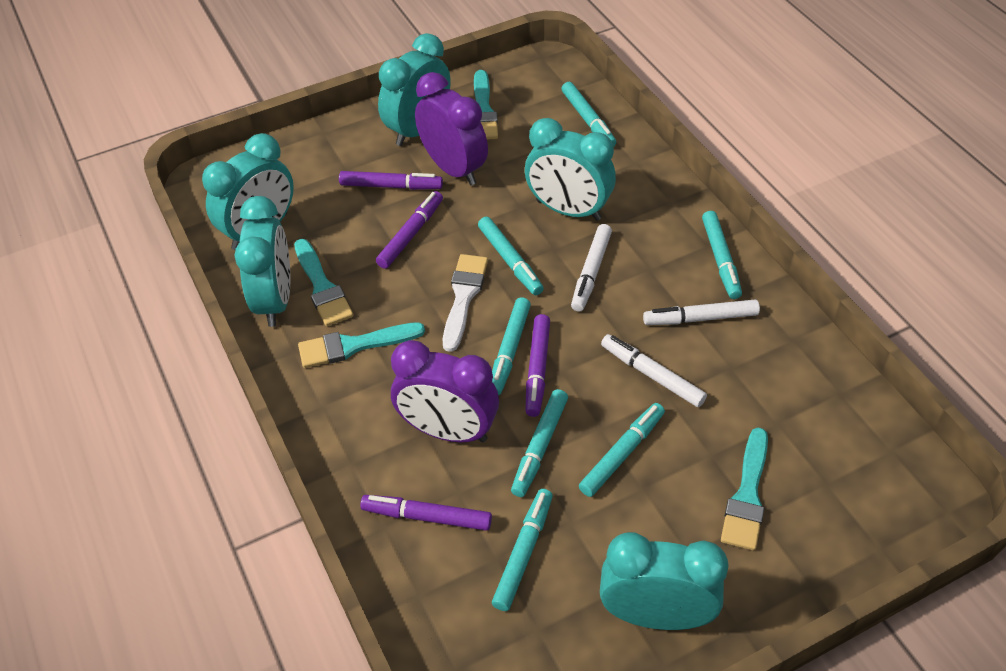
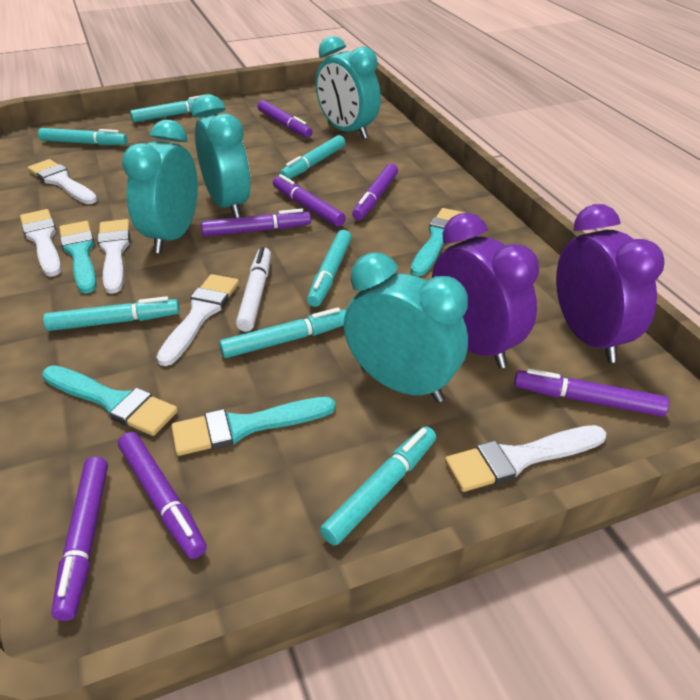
purple marker: 4 -> 7
turquoise clock: 5 -> 4
white brush: 1 -> 5
white marker: 3 -> 1

